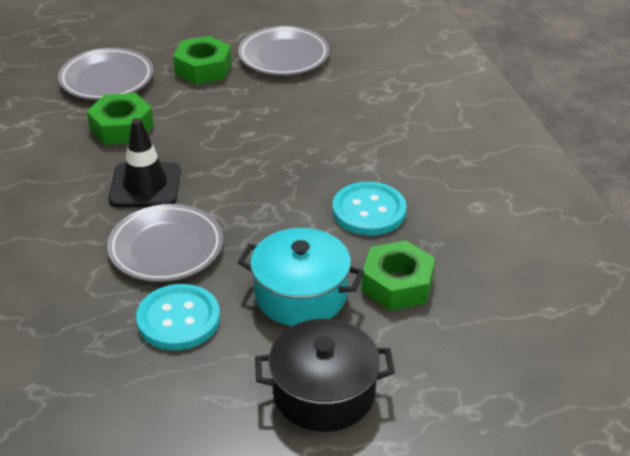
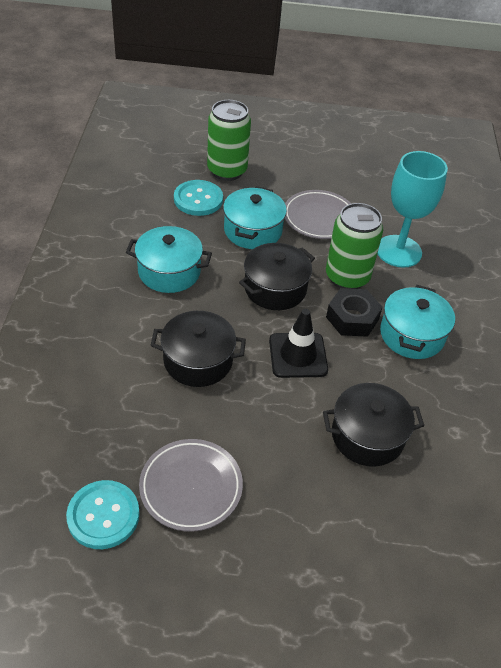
black nut: 0 -> 1
black pot: 1 -> 3
green can: 0 -> 2
green nut: 3 -> 0
grey plate: 3 -> 2
turquoise goblet: 0 -> 1
turquoise pot: 1 -> 3

